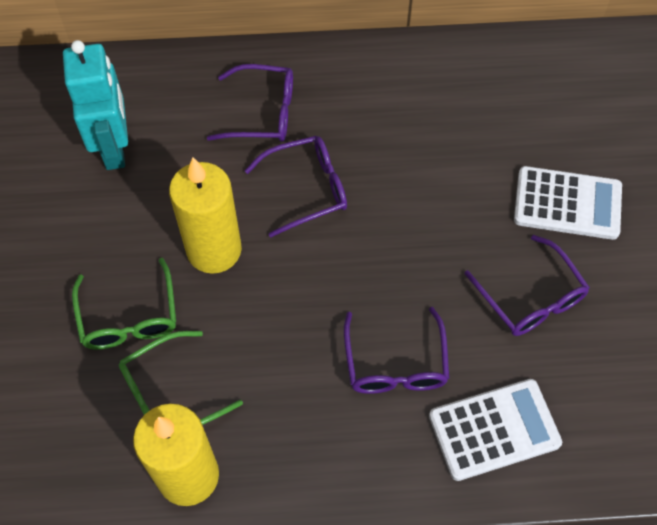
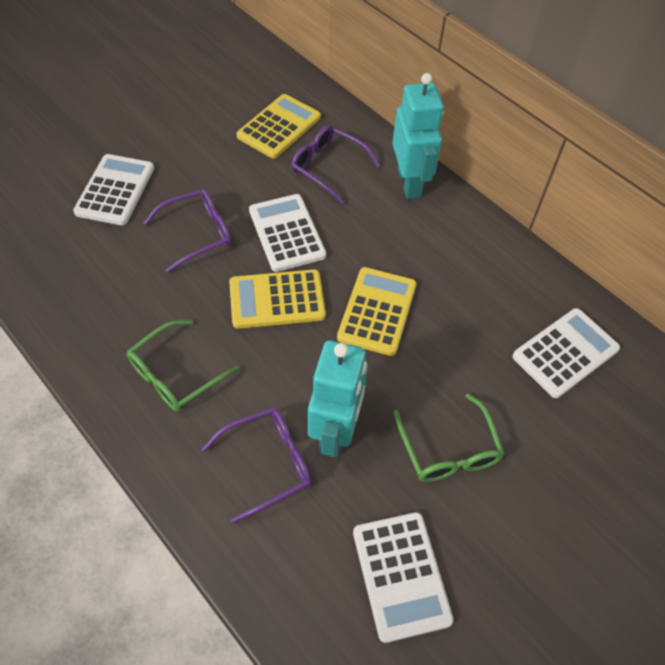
purple glasses: 4 -> 3
turquoise robot: 1 -> 2
white calculator: 2 -> 4
yellow calculator: 0 -> 3
yellow candle: 2 -> 0

